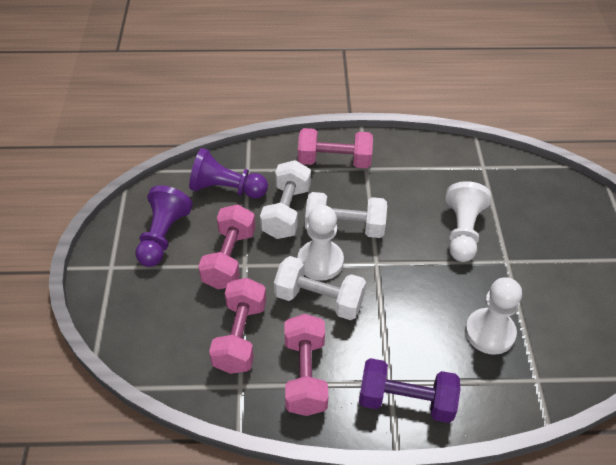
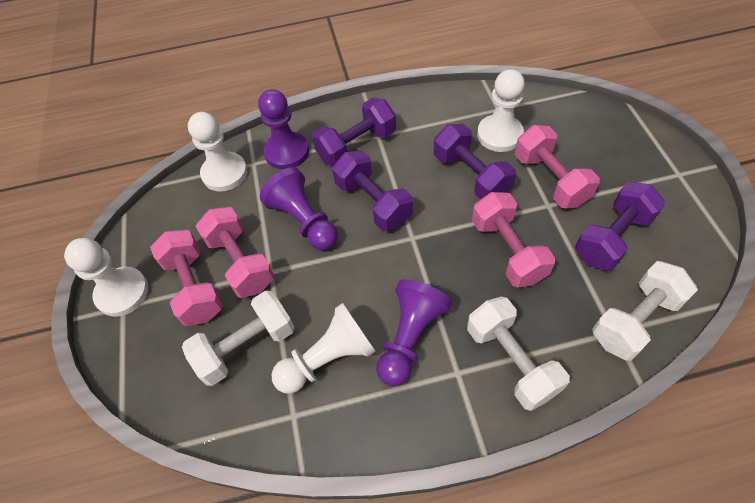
purple dumbbell: 1 -> 4
purple pawn: 2 -> 3
white pawn: 3 -> 4

